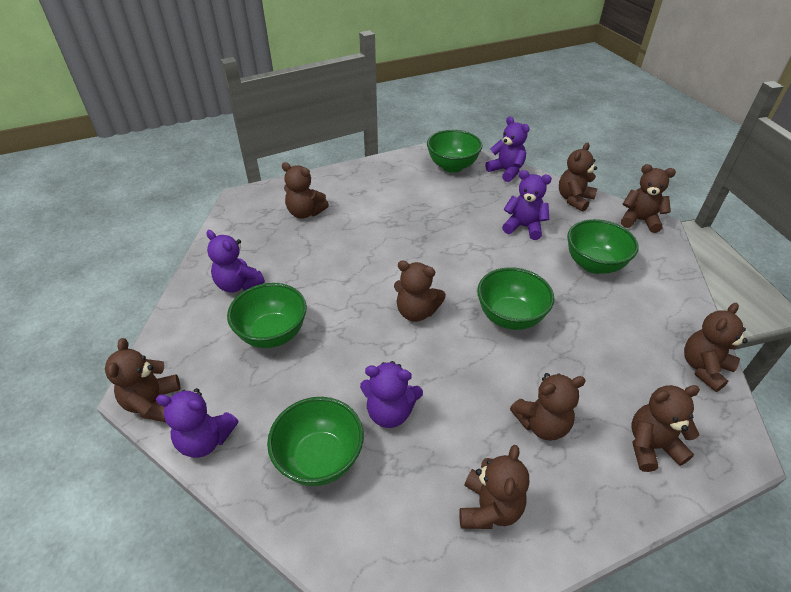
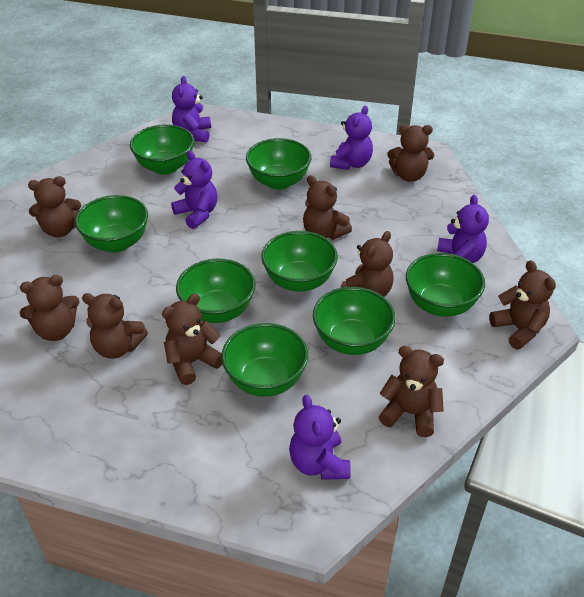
green bowl: 5 -> 8

